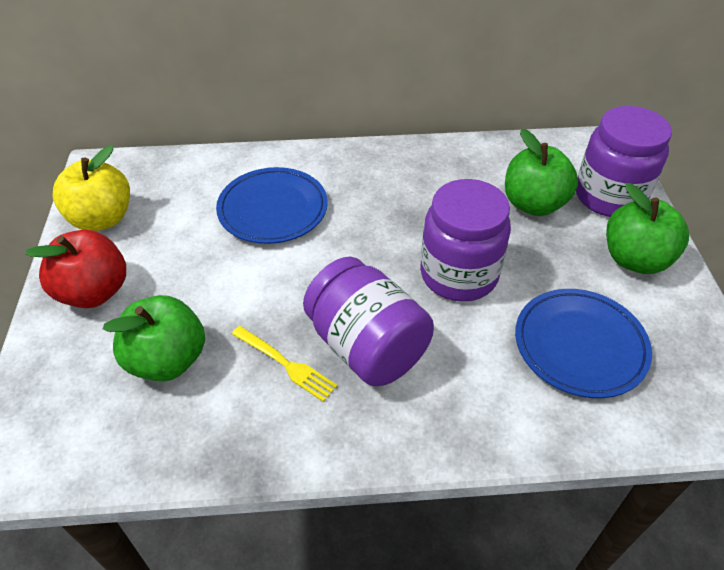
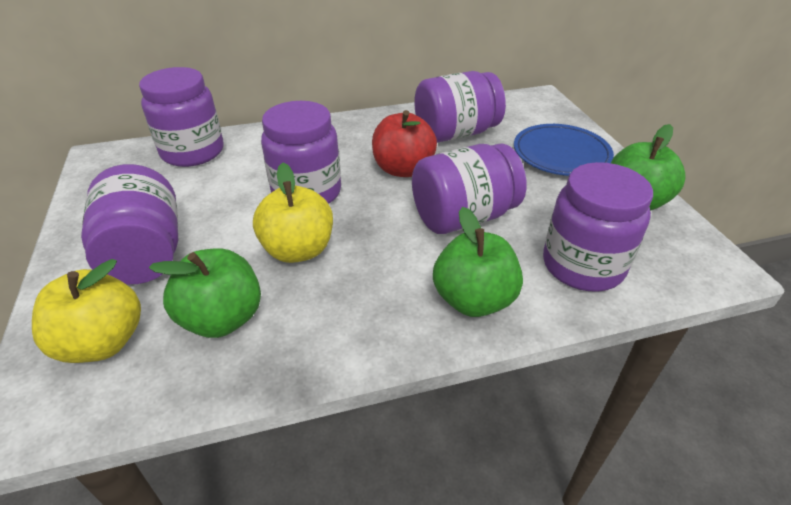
blue plate: 2 -> 1
purple jar: 3 -> 6
yellow apple: 1 -> 2
yellow fork: 1 -> 0

